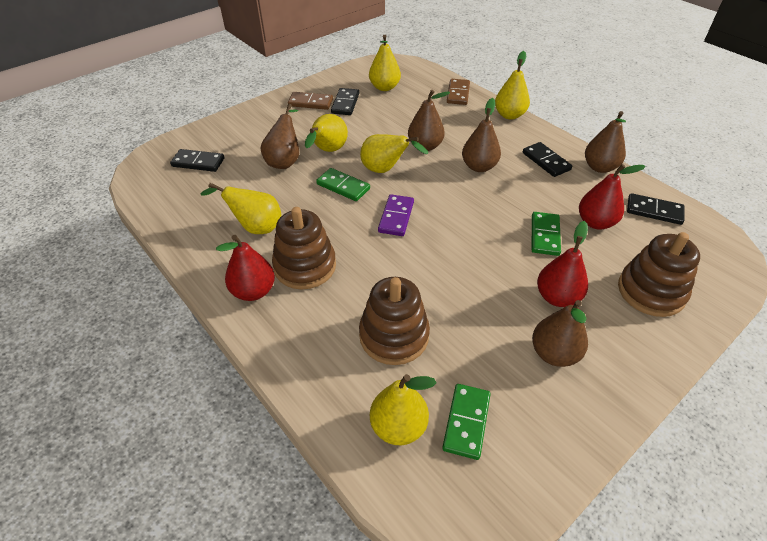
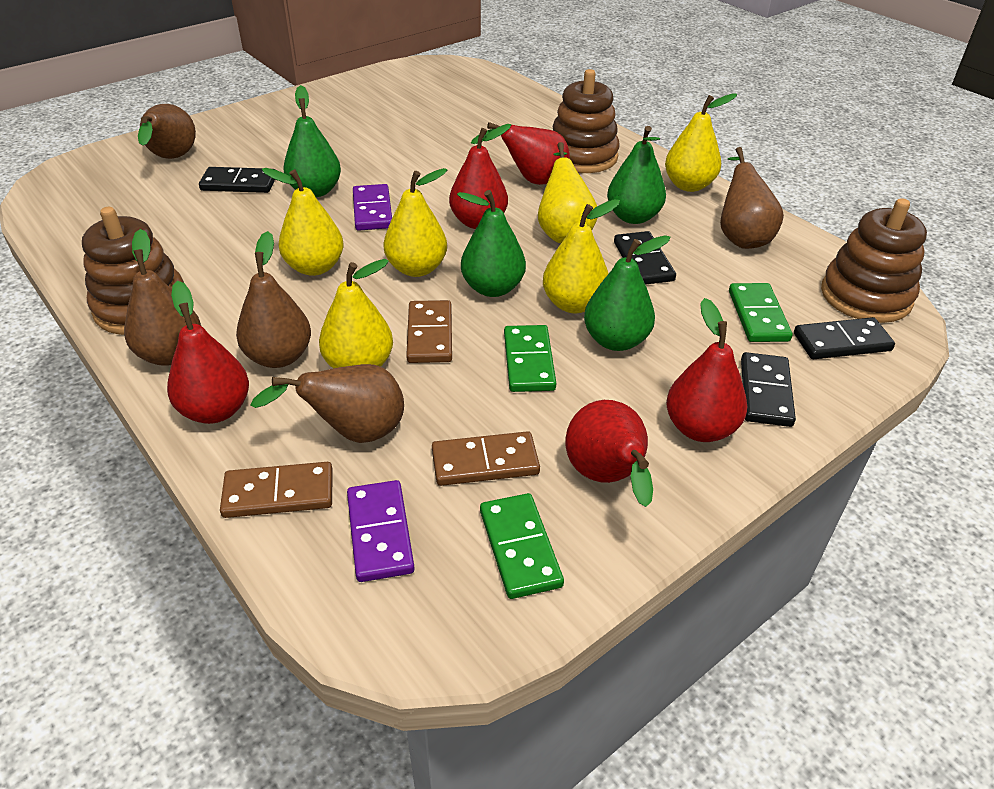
brown domino: 2 -> 3
green pear: 0 -> 4
purple domino: 1 -> 2
red pear: 3 -> 5

